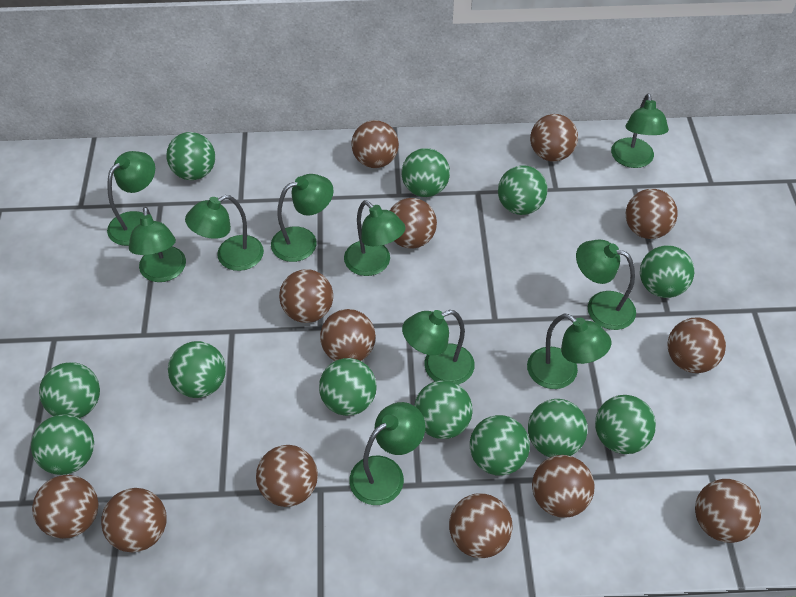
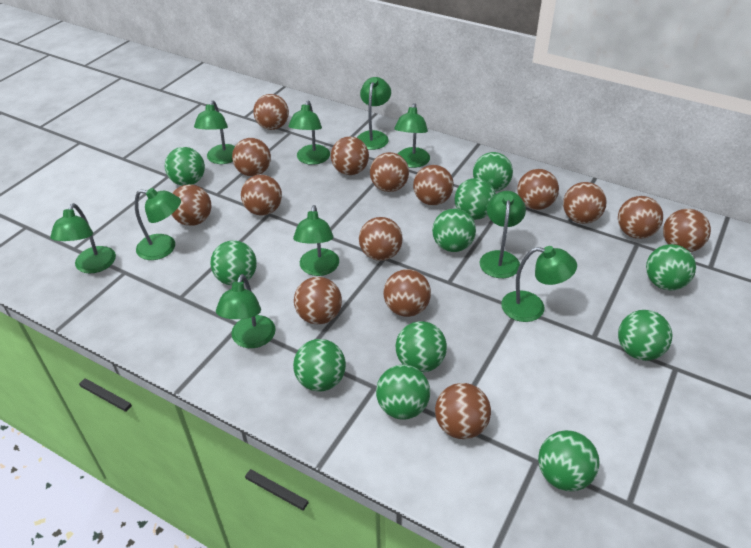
brown ball: 13 -> 15
green ball: 12 -> 11

